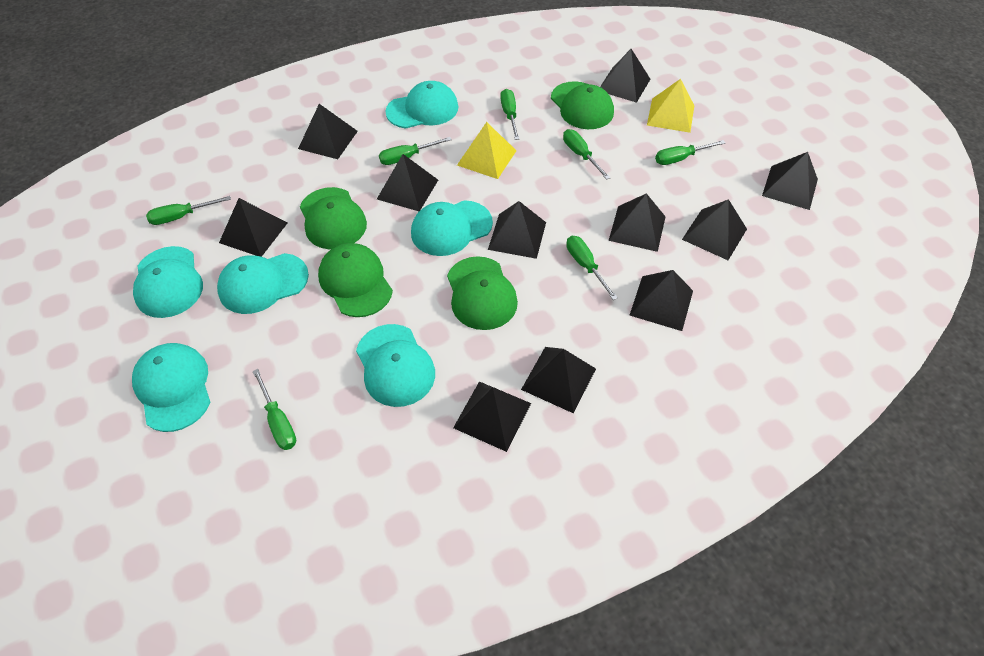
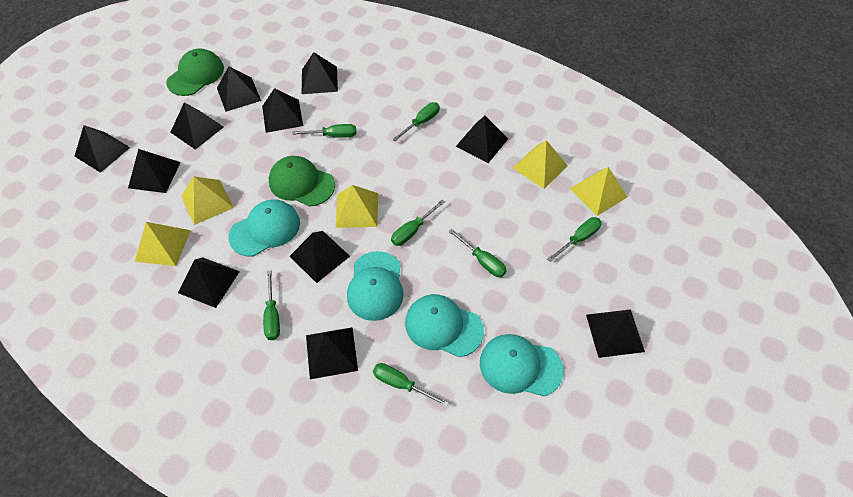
green cap: 4 -> 2
turquoise cap: 6 -> 4
yellow pyramid: 2 -> 5

